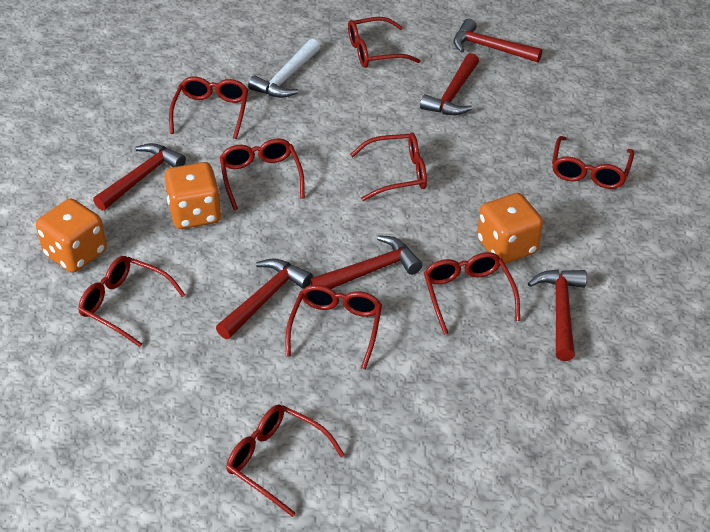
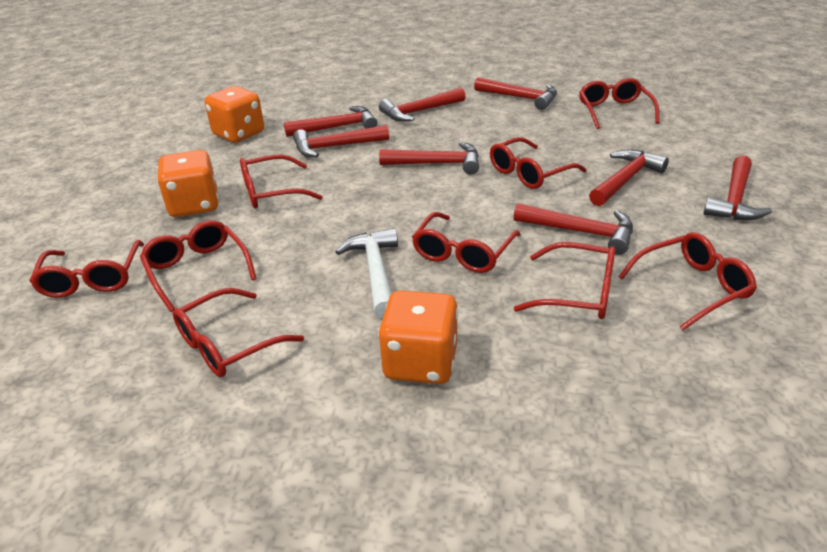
red hammer: 6 -> 8

